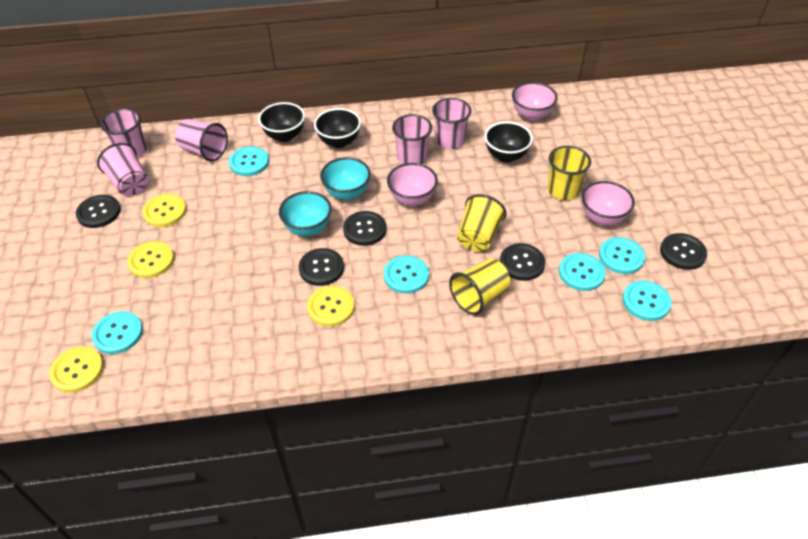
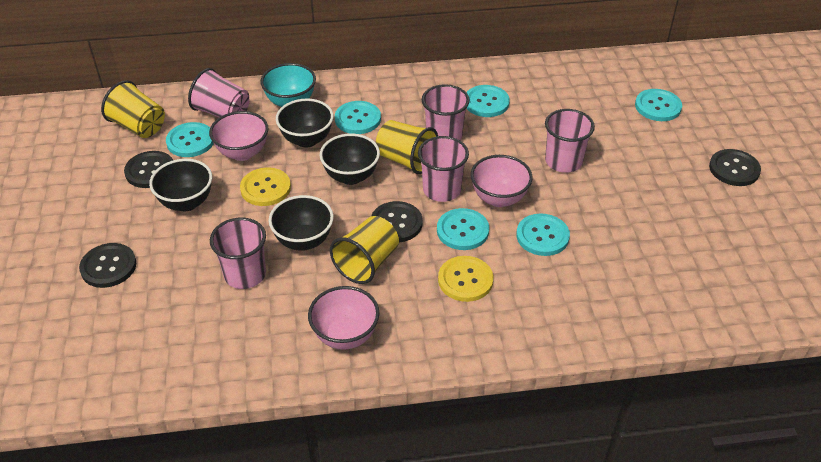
black bowl: 3 -> 4
black button: 5 -> 4
turquoise bowl: 2 -> 1
yellow button: 4 -> 2

